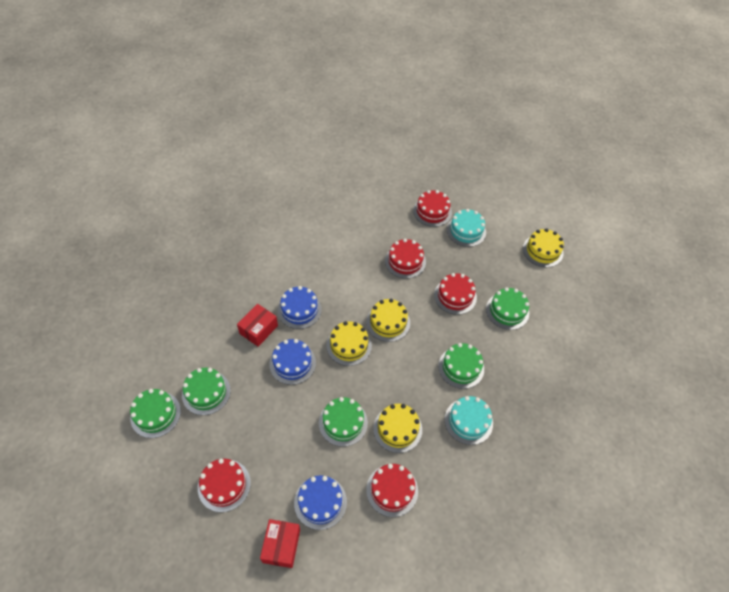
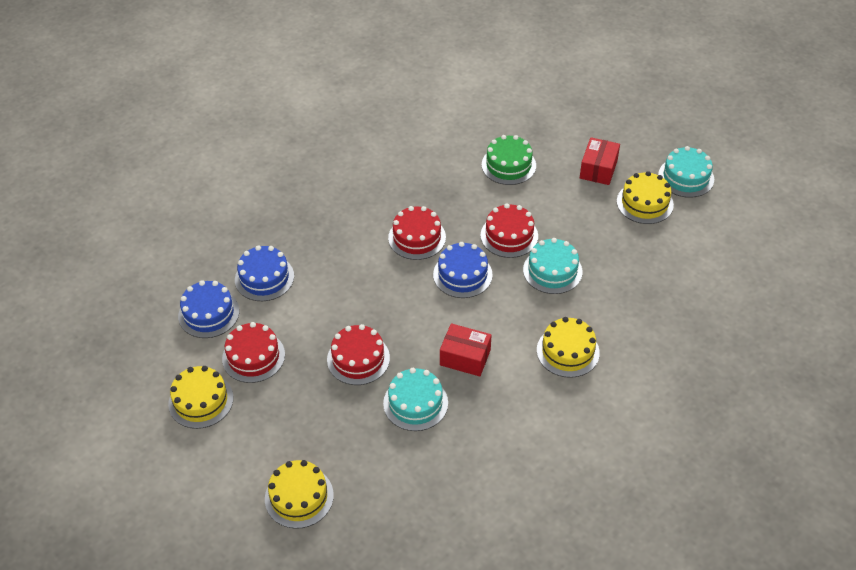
green cake: 5 -> 1
red cake: 5 -> 4
turquoise cake: 2 -> 3

